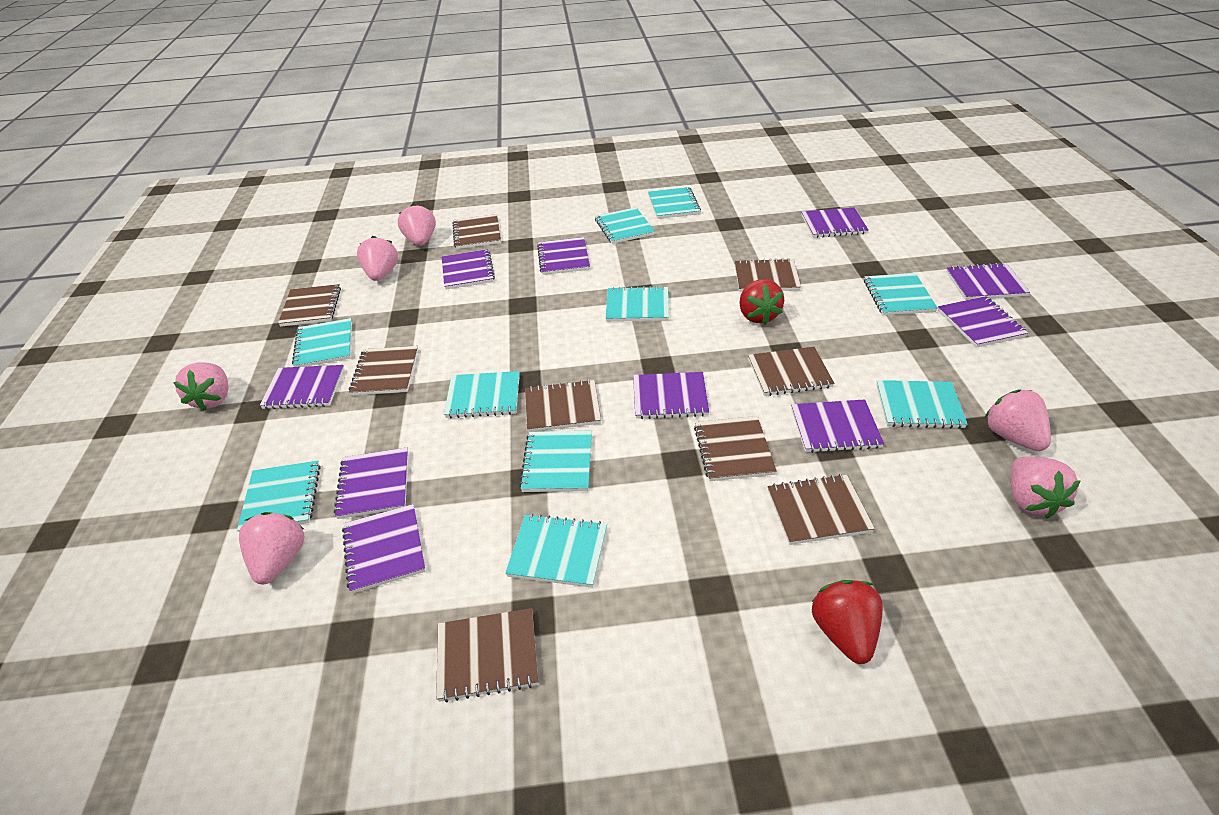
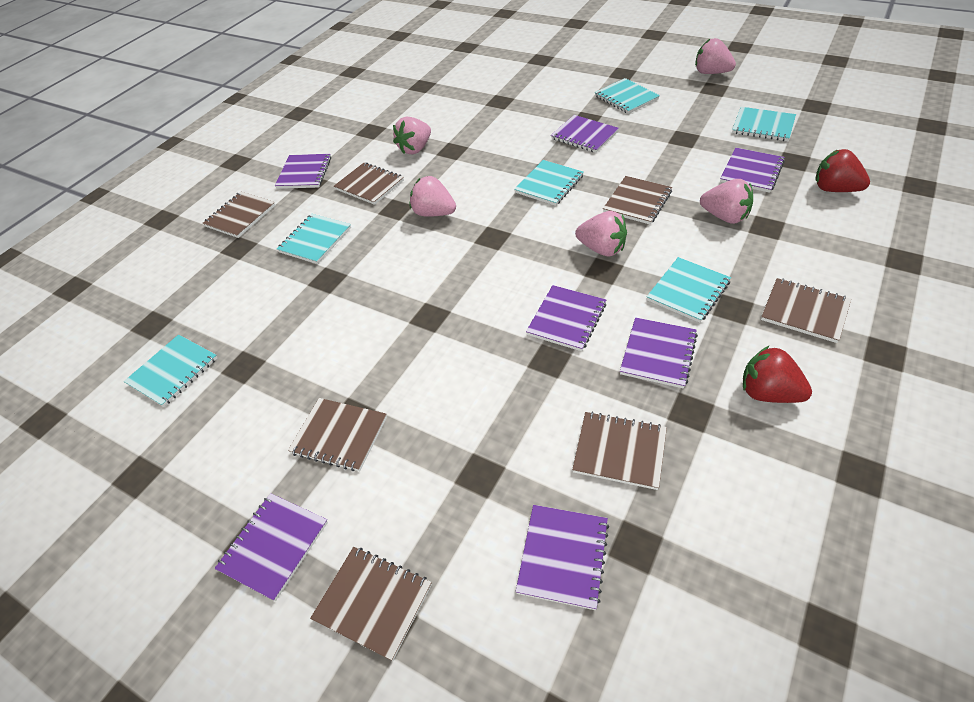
brown notebook: 9 -> 7
pink strawberry: 6 -> 5
purple notebook: 10 -> 7
turquoise notebook: 10 -> 6

